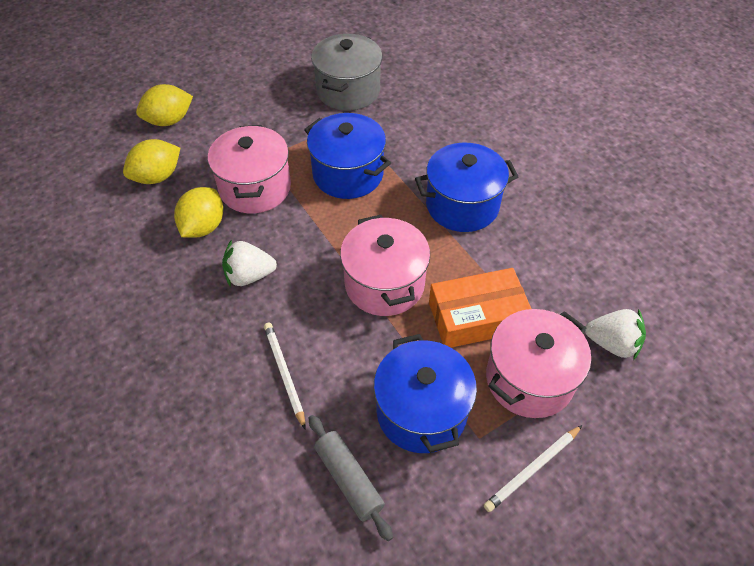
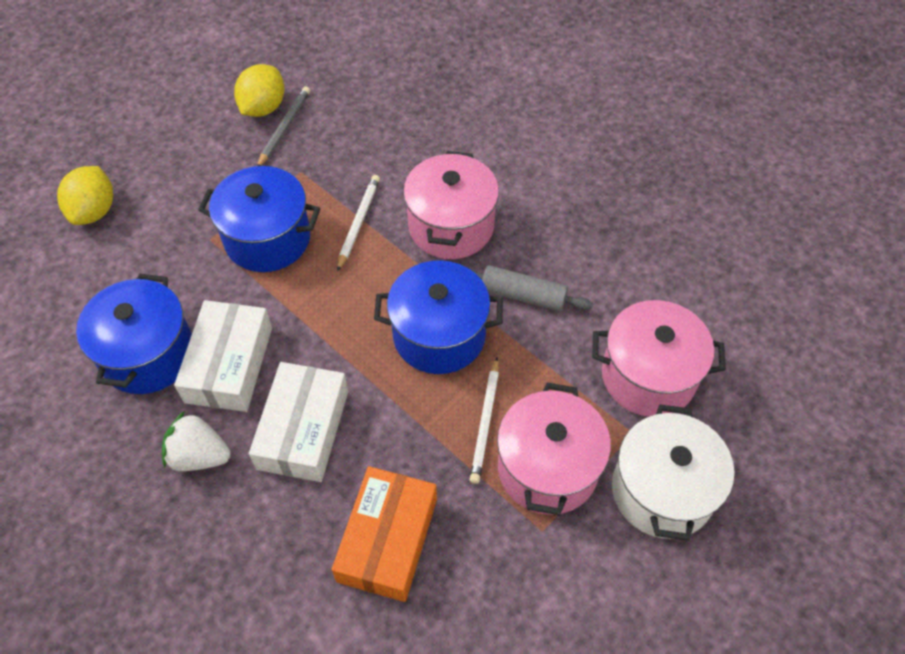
grey pencil: 0 -> 1
grey pot: 1 -> 0
white box: 0 -> 2
white pot: 0 -> 1
white strawberry: 2 -> 1
yellow lemon: 3 -> 2

